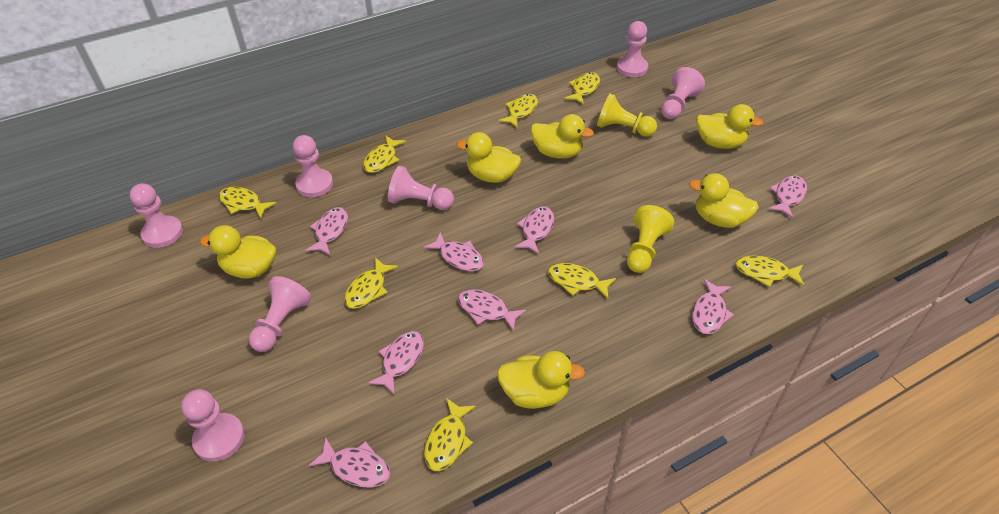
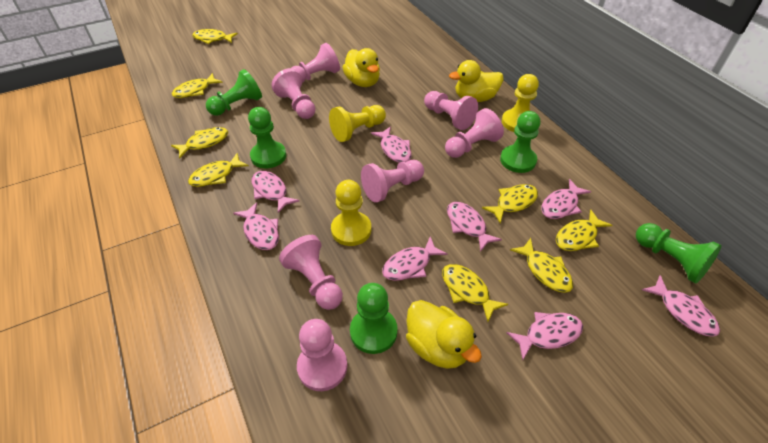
green pawn: 0 -> 5
yellow duck: 6 -> 3
yellow pawn: 2 -> 3

